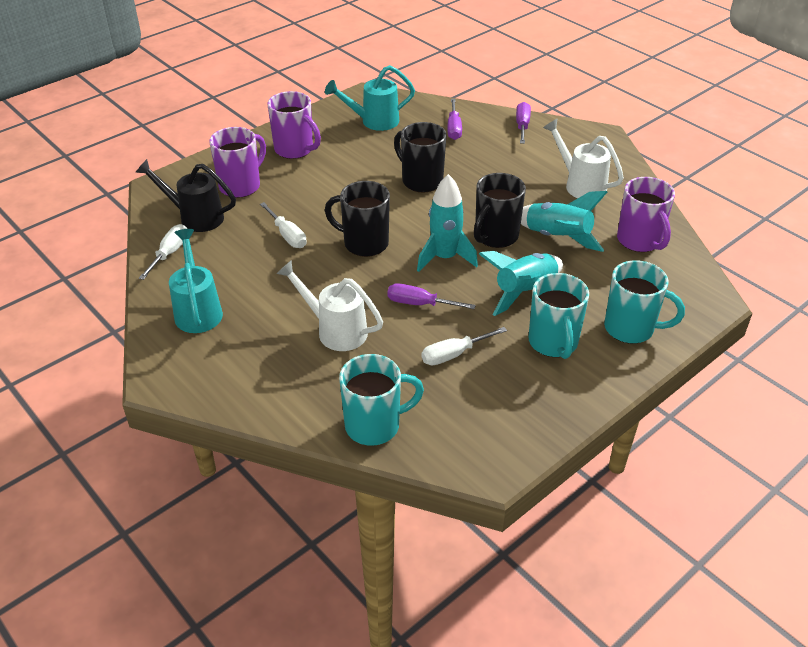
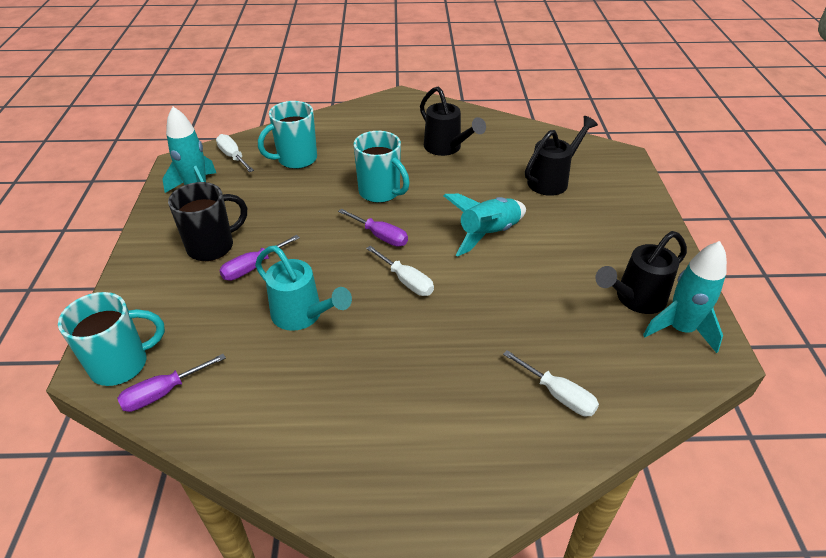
black mug: 3 -> 1
black watering can: 1 -> 3
purple mug: 3 -> 0
turquoise watering can: 2 -> 1
white watering can: 2 -> 0

